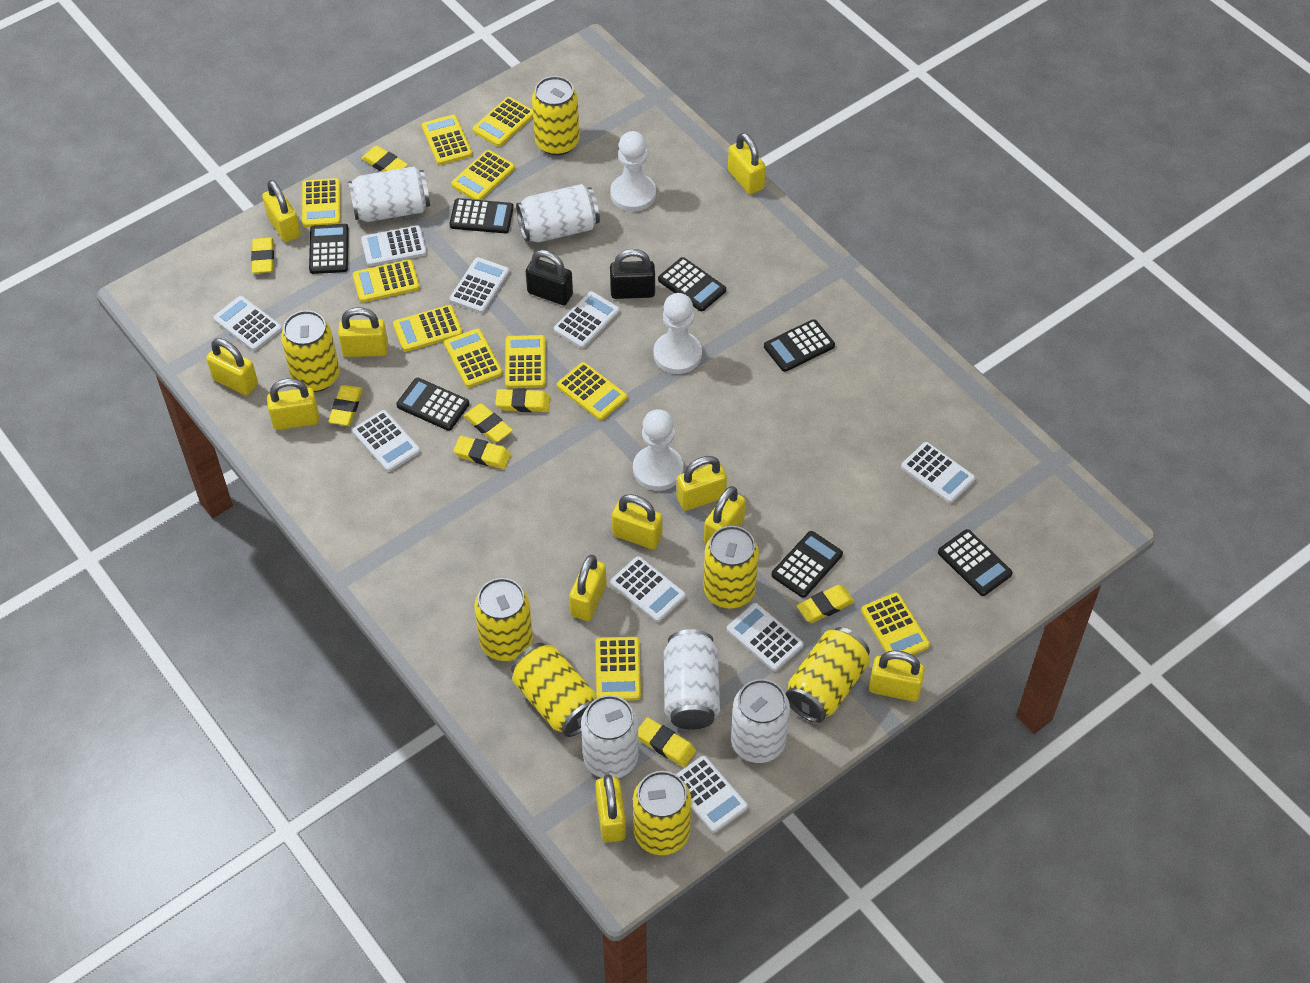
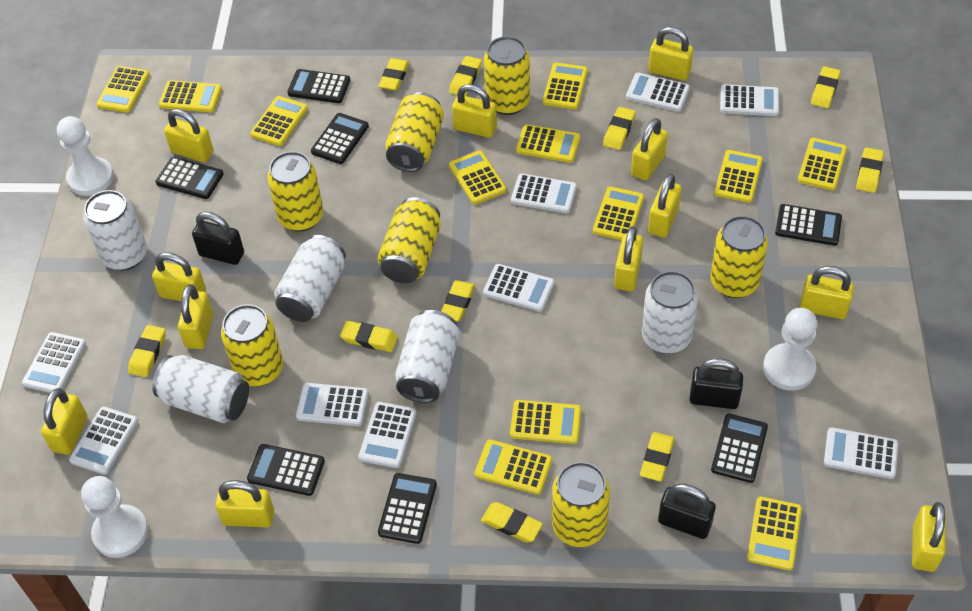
black padlock: 2 -> 3
yellow calculator: 11 -> 12
yellow eraser: 8 -> 10
yellow padlock: 11 -> 12

